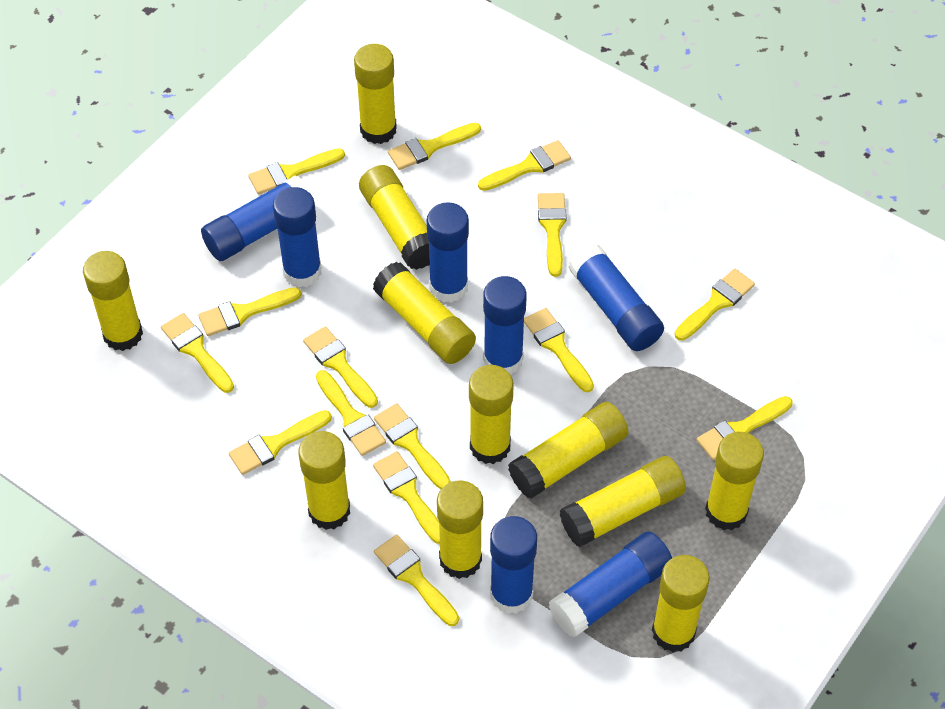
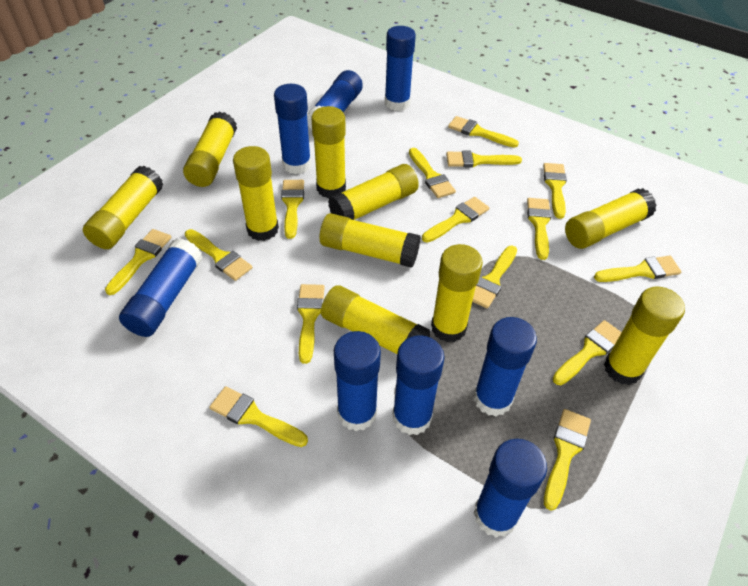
blue glue stick: 7 -> 8
yellow glue stick: 11 -> 10

